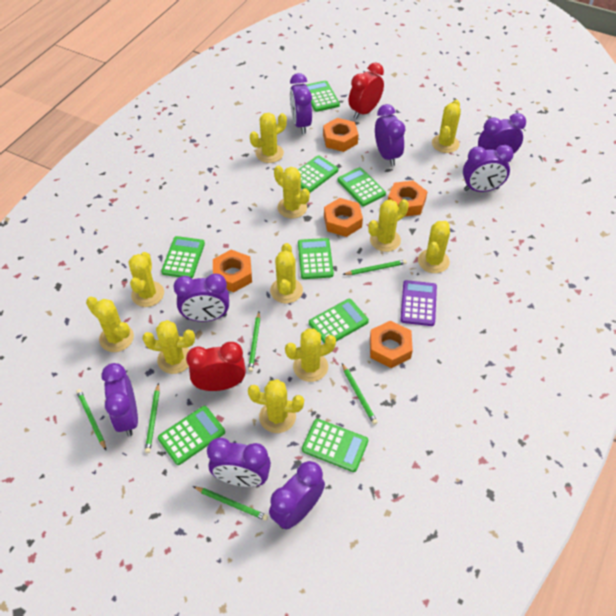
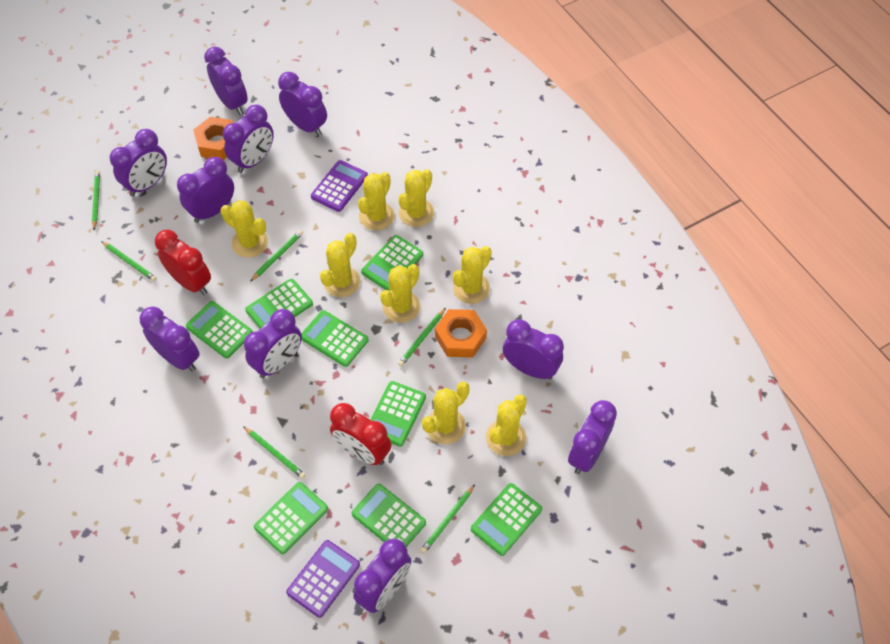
orange nut: 5 -> 2
purple calculator: 1 -> 2
purple clock: 8 -> 10
yellow cactus: 11 -> 8

